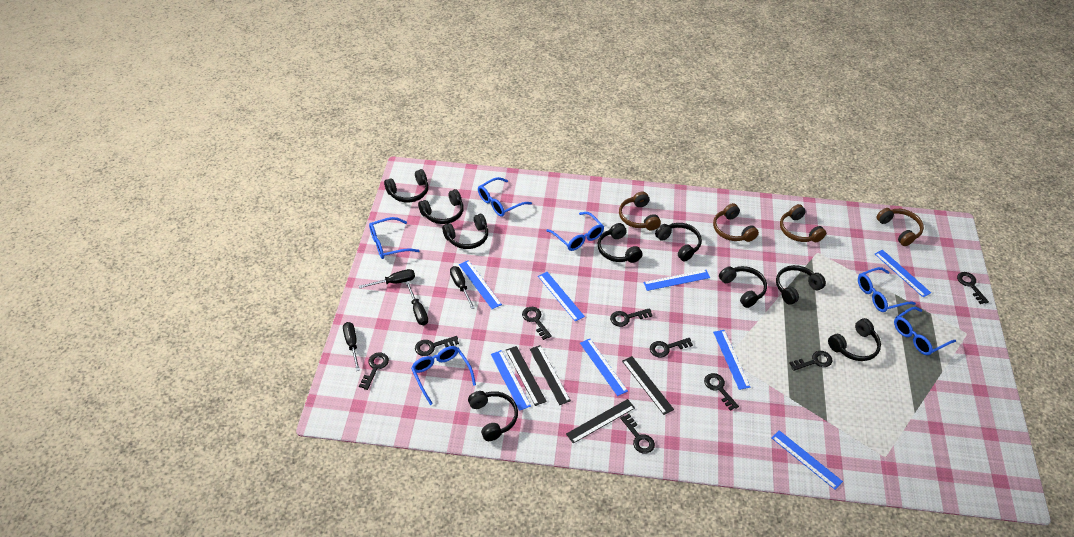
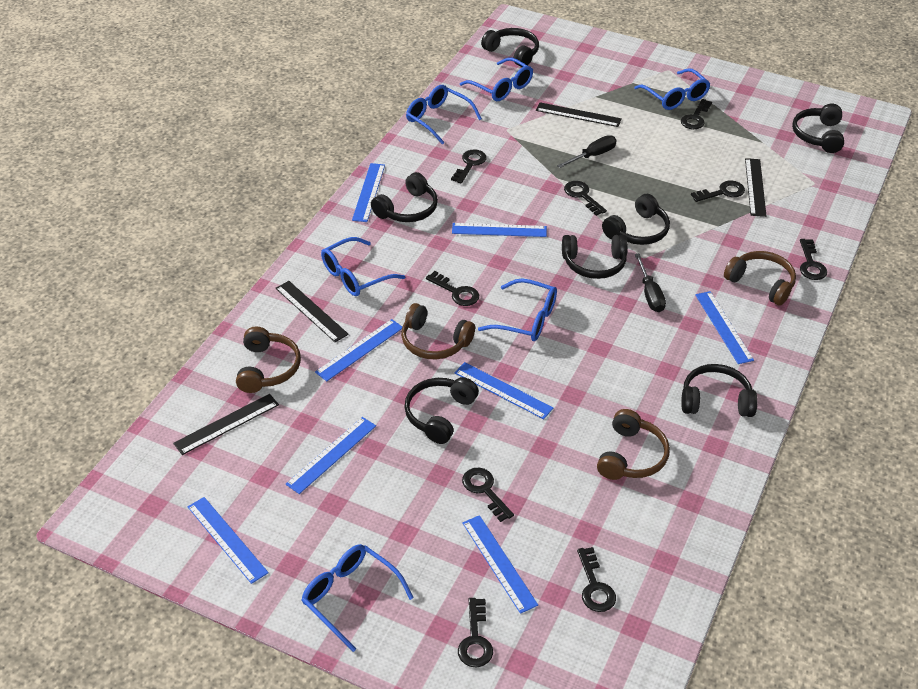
black headphones: 9 -> 7
black screwdriver: 4 -> 2

